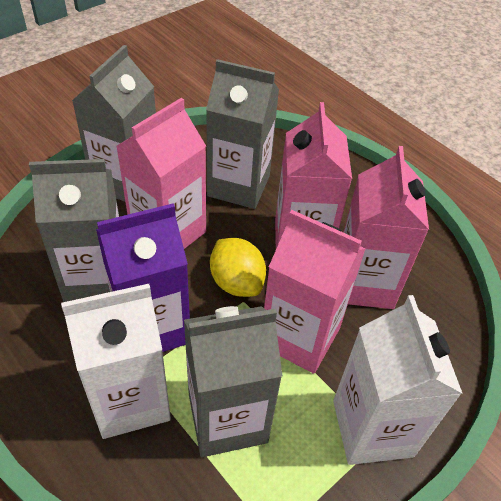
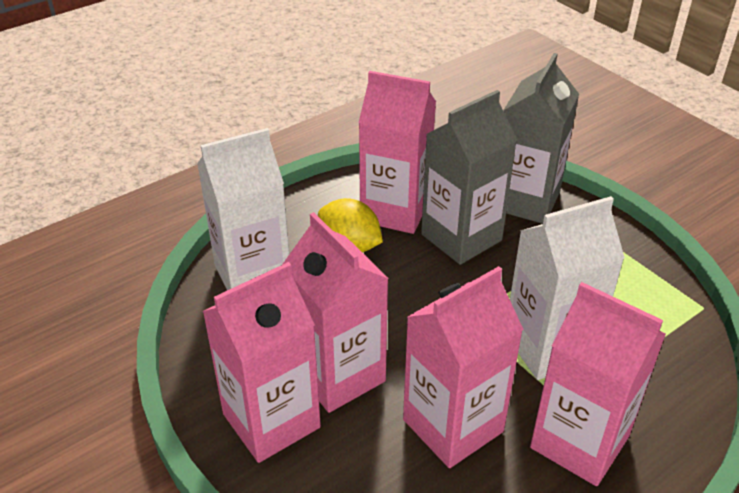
grey carton: 4 -> 2
pink carton: 4 -> 5
purple carton: 1 -> 0

